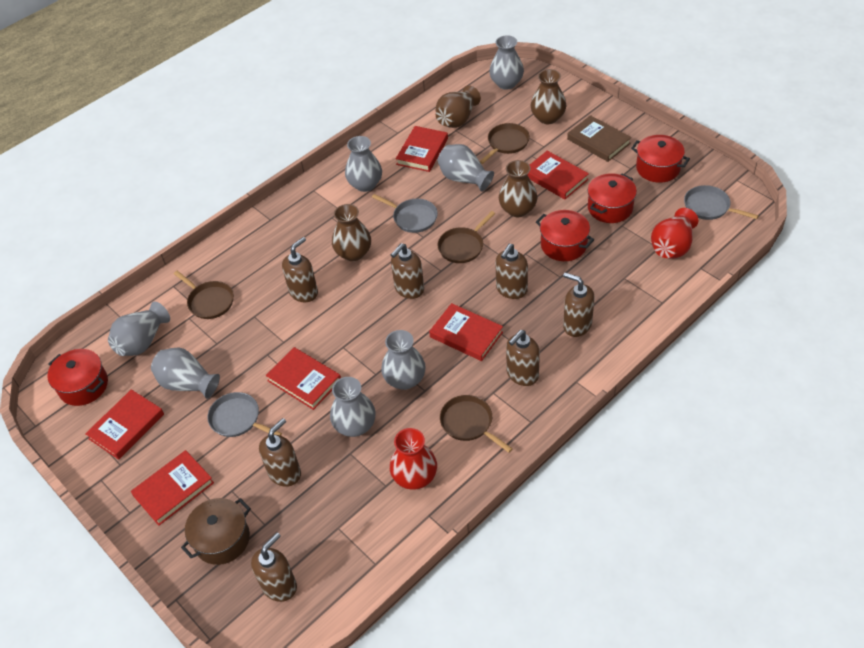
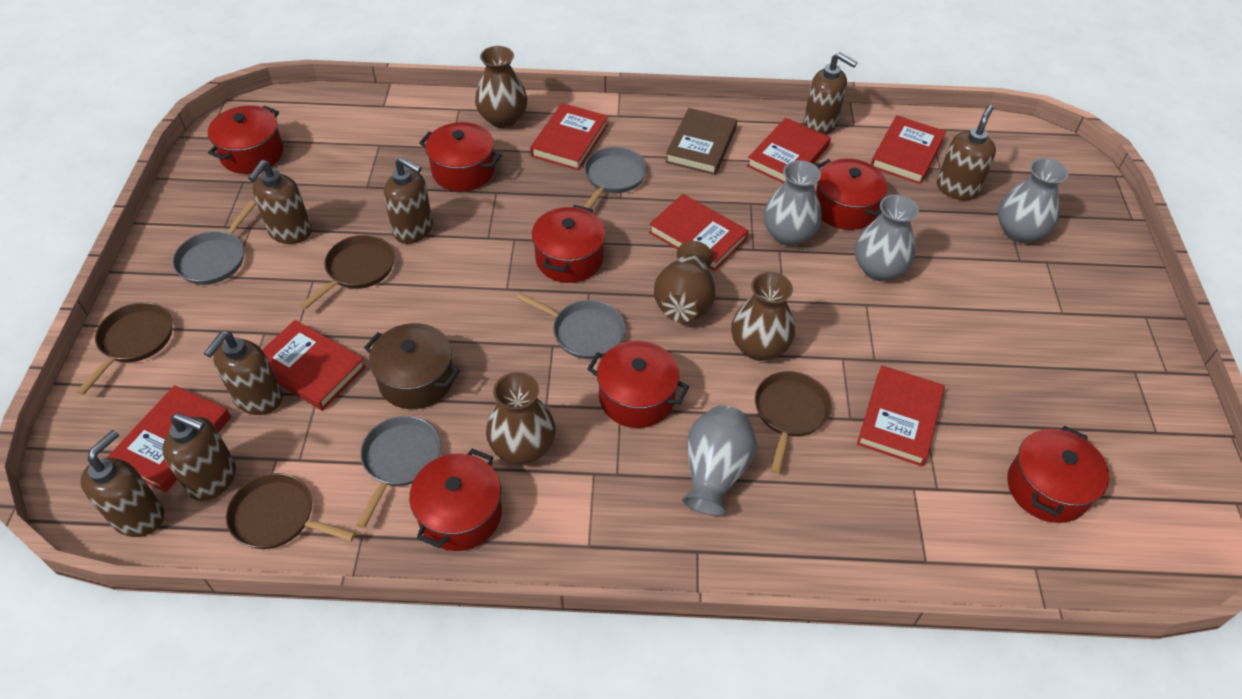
grey pan: 3 -> 4
grey vase: 7 -> 4
red book: 6 -> 7
red pot: 4 -> 7
red vase: 2 -> 0

